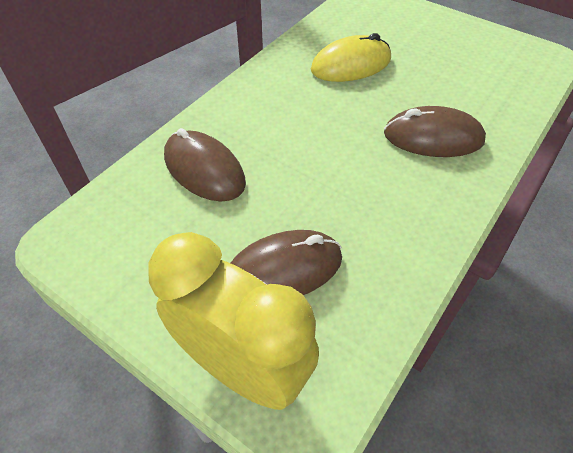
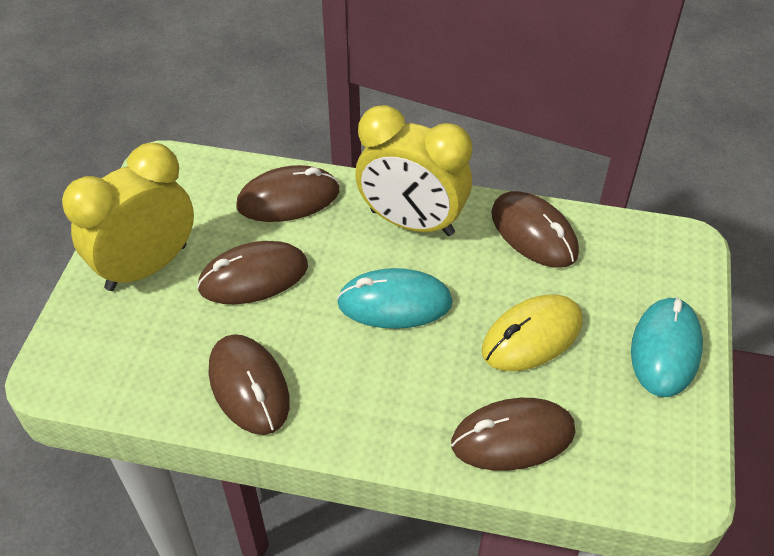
brown mouse: 3 -> 5
turquoise mouse: 0 -> 2
yellow clock: 1 -> 2

